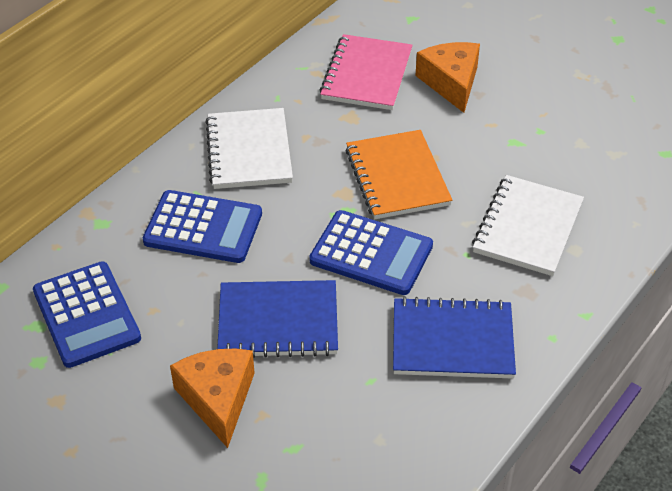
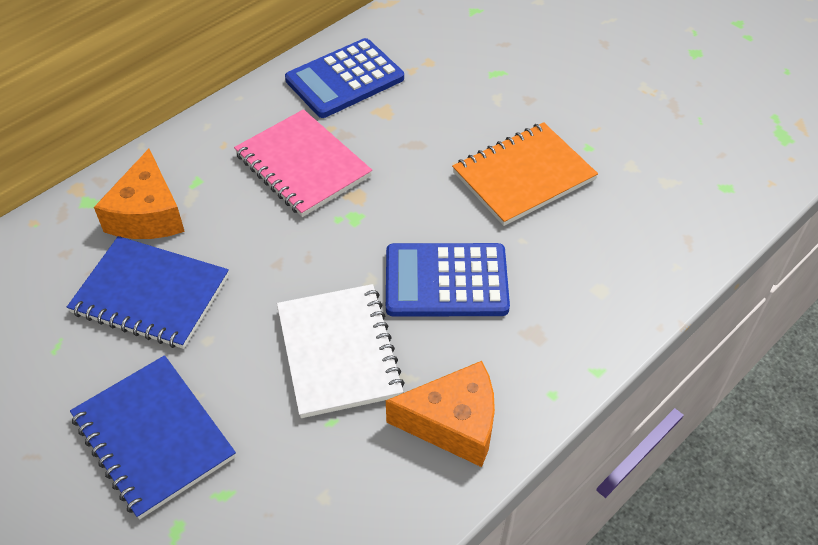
blue calculator: 3 -> 2
white notebook: 2 -> 1

